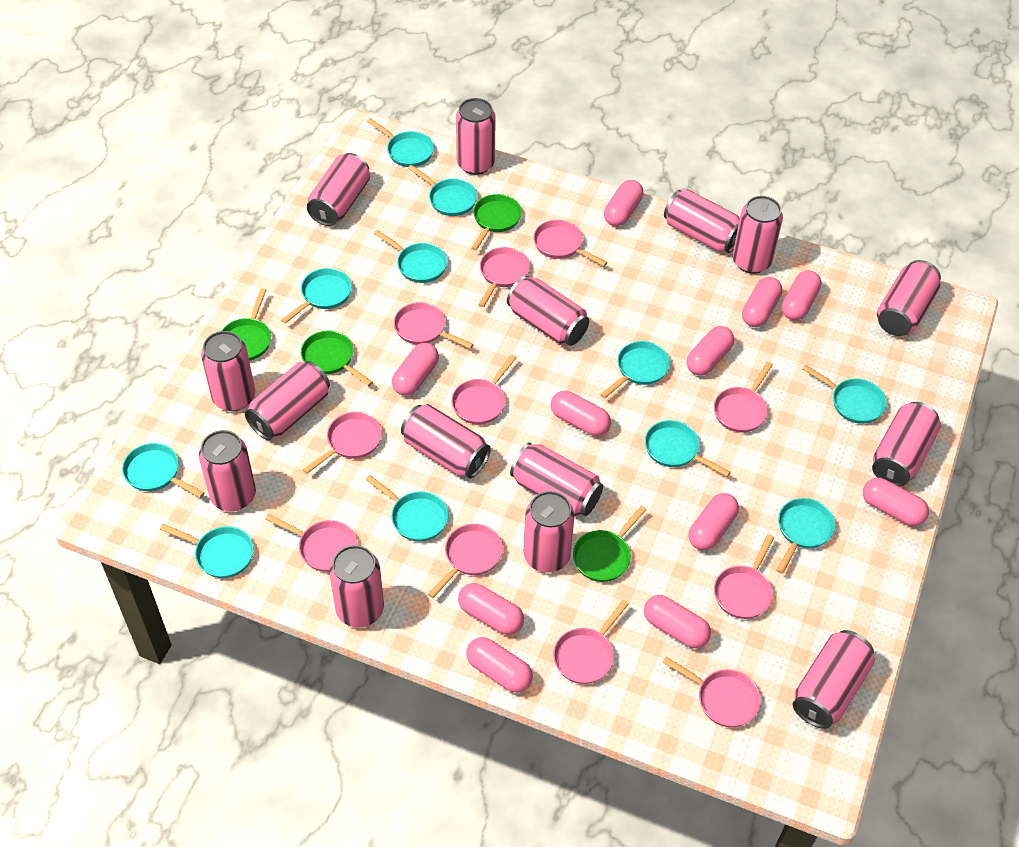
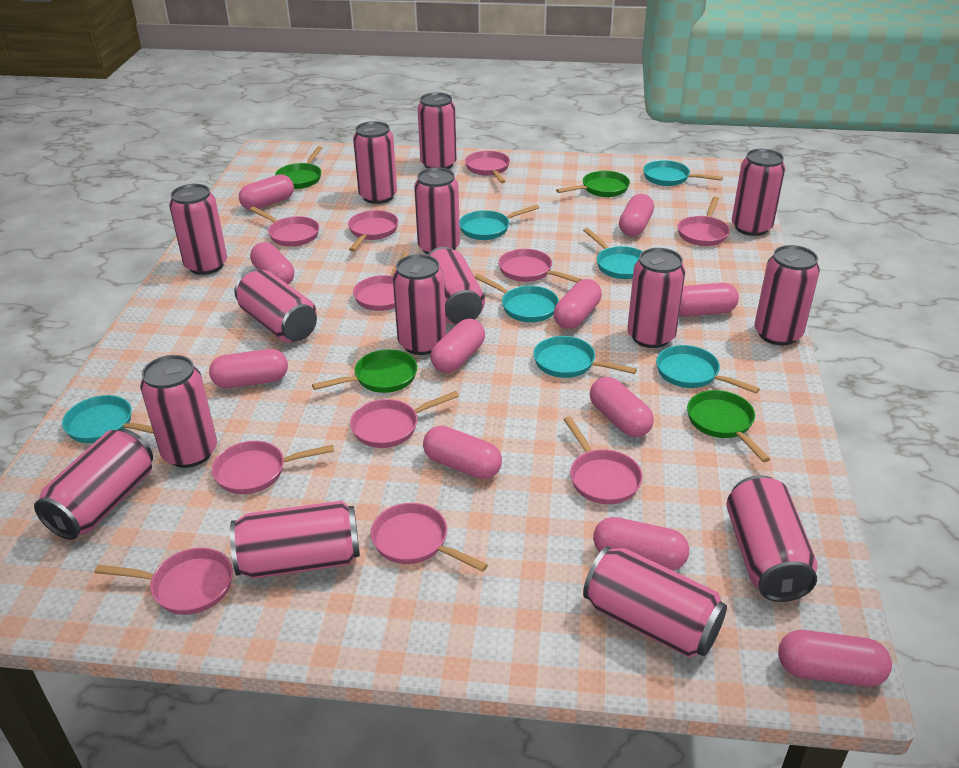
turquoise pan: 11 -> 7

